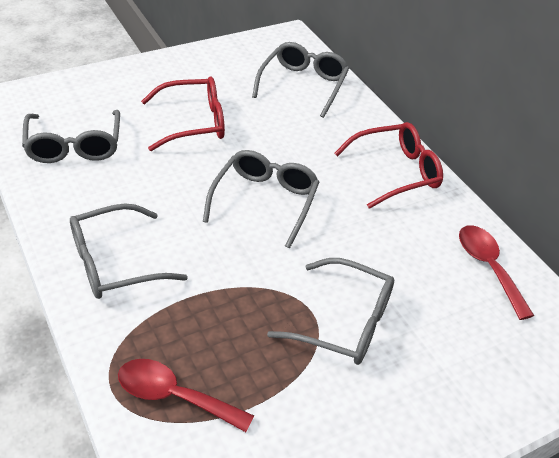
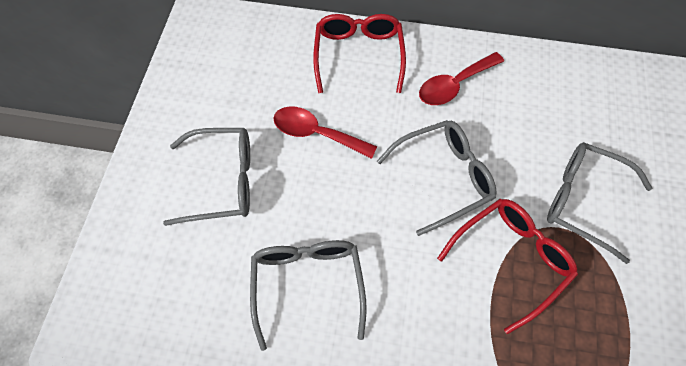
grey glasses: 5 -> 4

